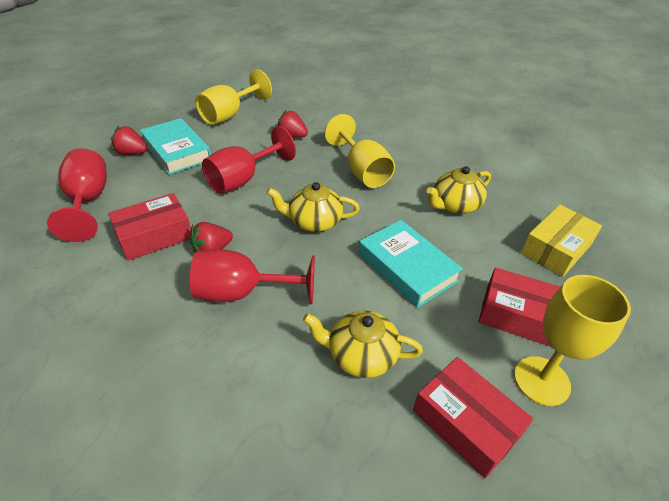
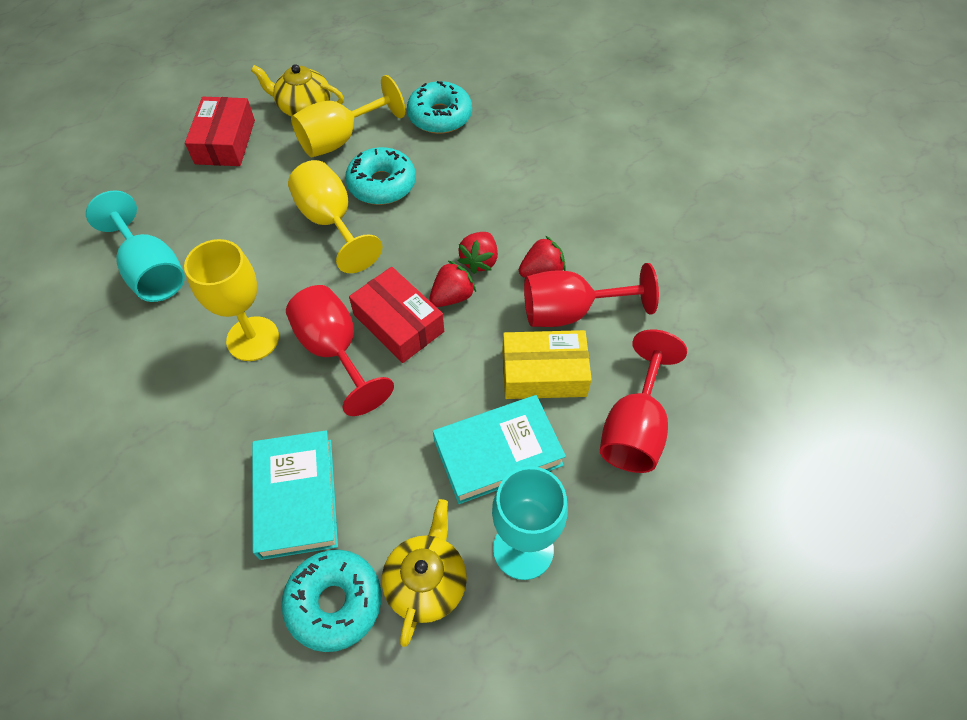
red box: 3 -> 2
turquoise donut: 0 -> 3
turquoise goblet: 0 -> 2
yellow teapot: 3 -> 2

